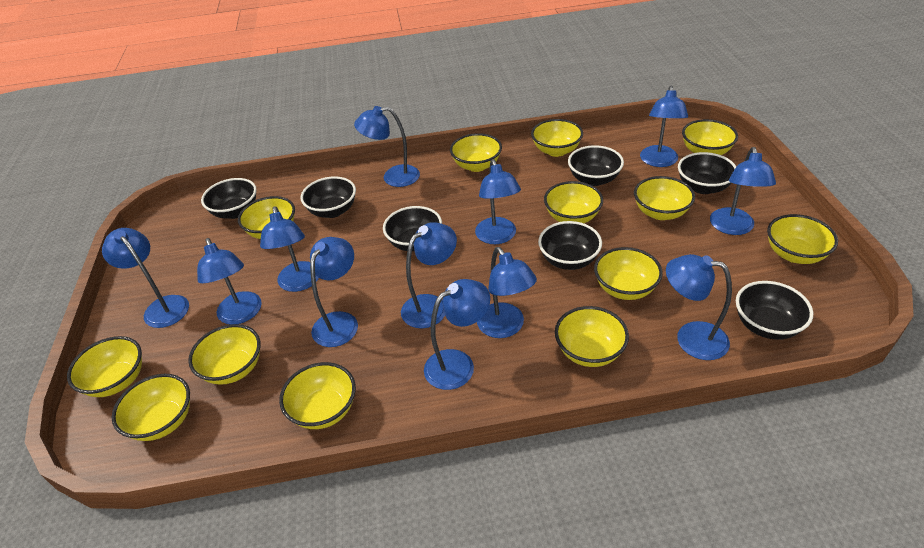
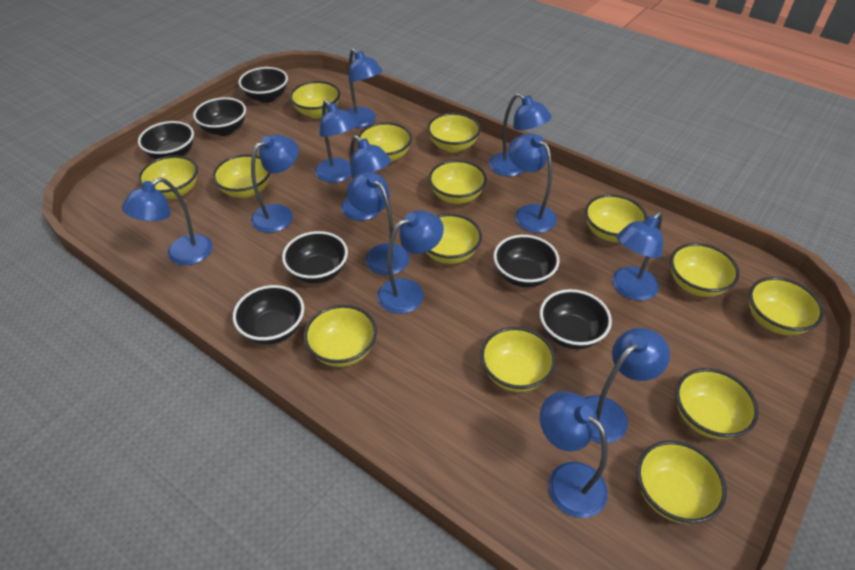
yellow bowl: 13 -> 14

